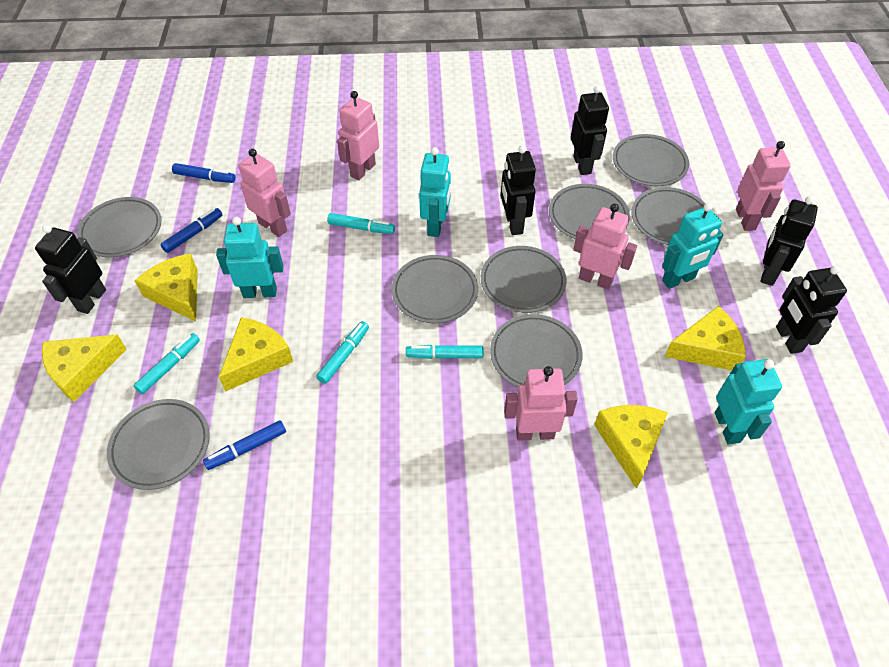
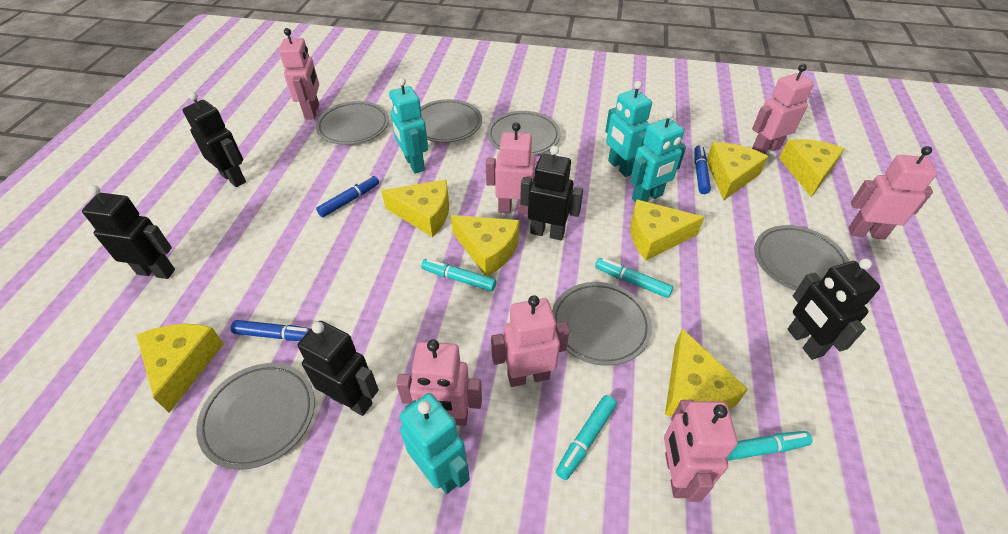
grey plate: 8 -> 6
pink robot: 5 -> 7
yellow cheese: 5 -> 7

